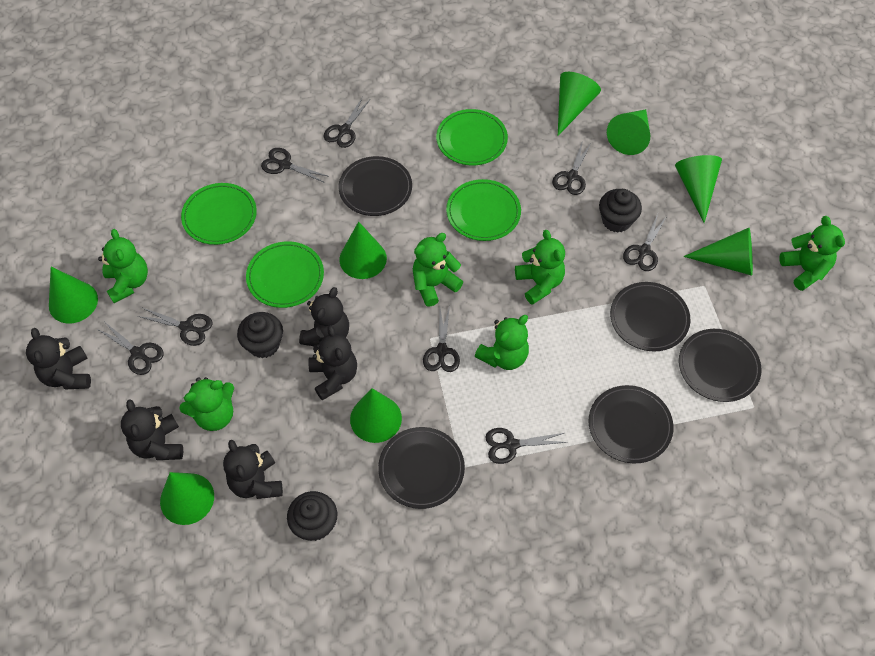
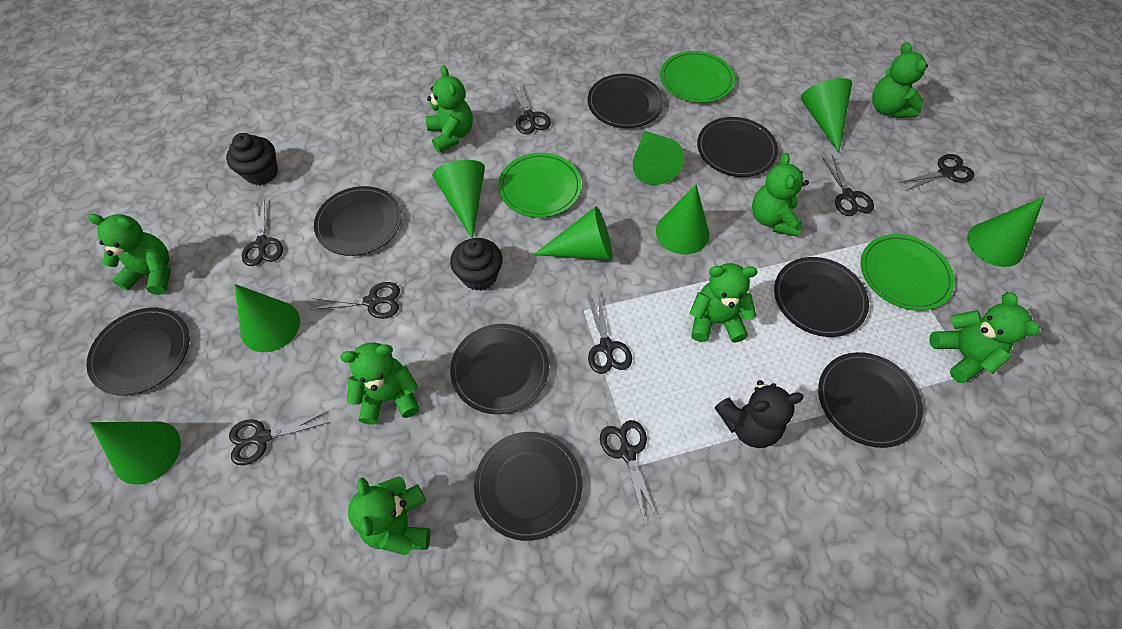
black cupcake: 3 -> 2
black plate: 5 -> 8
black teddy bear: 5 -> 1
green plate: 4 -> 3
green teddy bear: 6 -> 8

